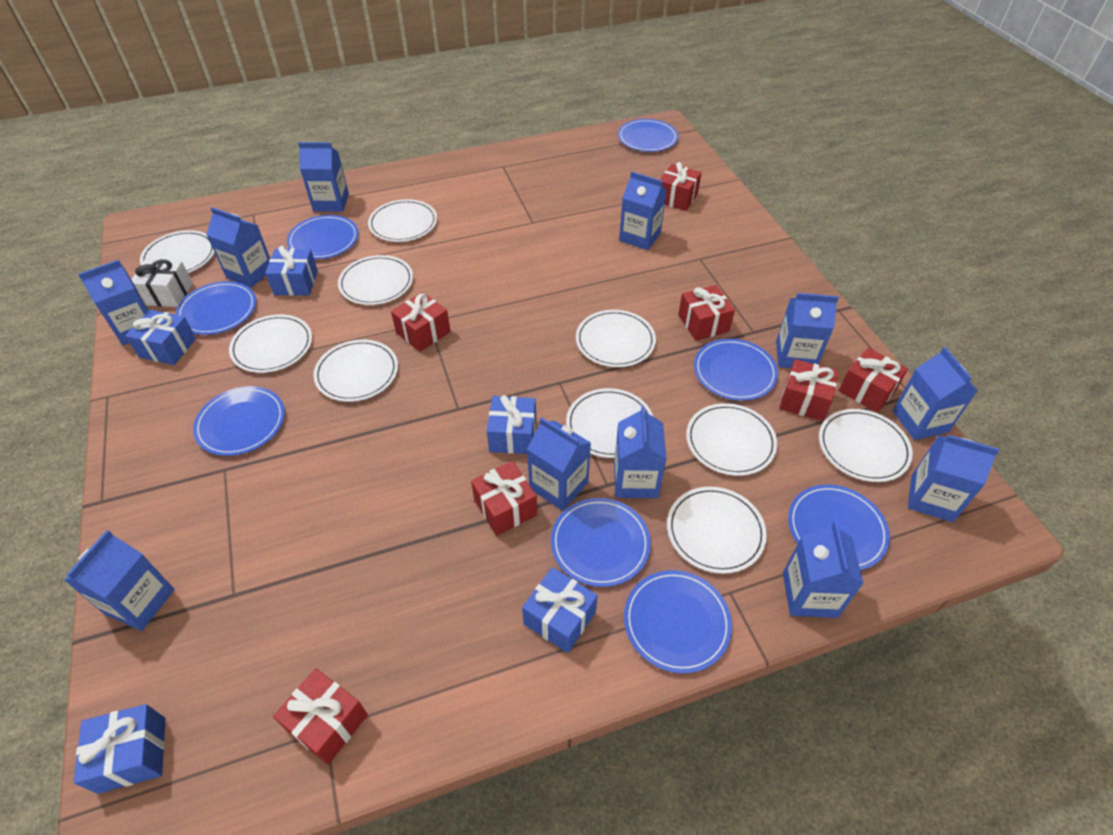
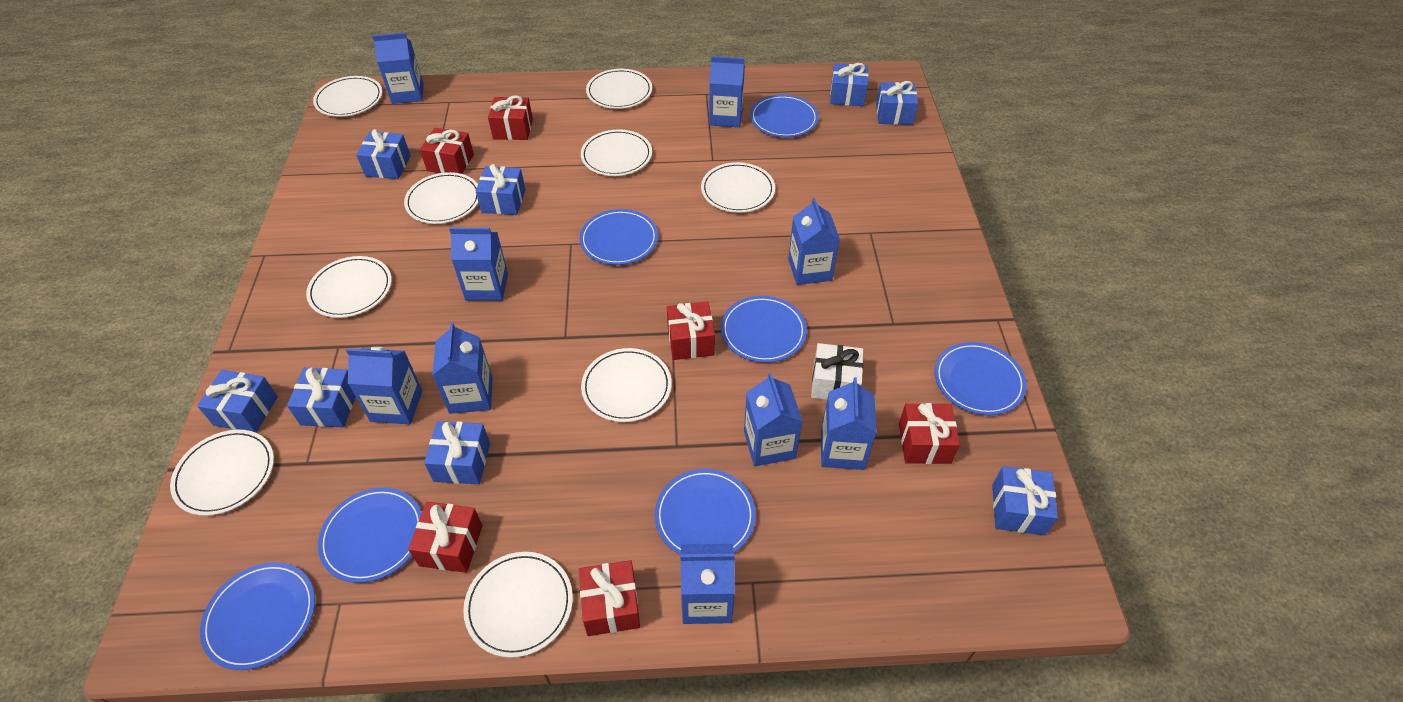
blue carton: 11 -> 9
blue gift: 5 -> 8
blue plate: 8 -> 7
red gift: 7 -> 6
white plate: 10 -> 9

